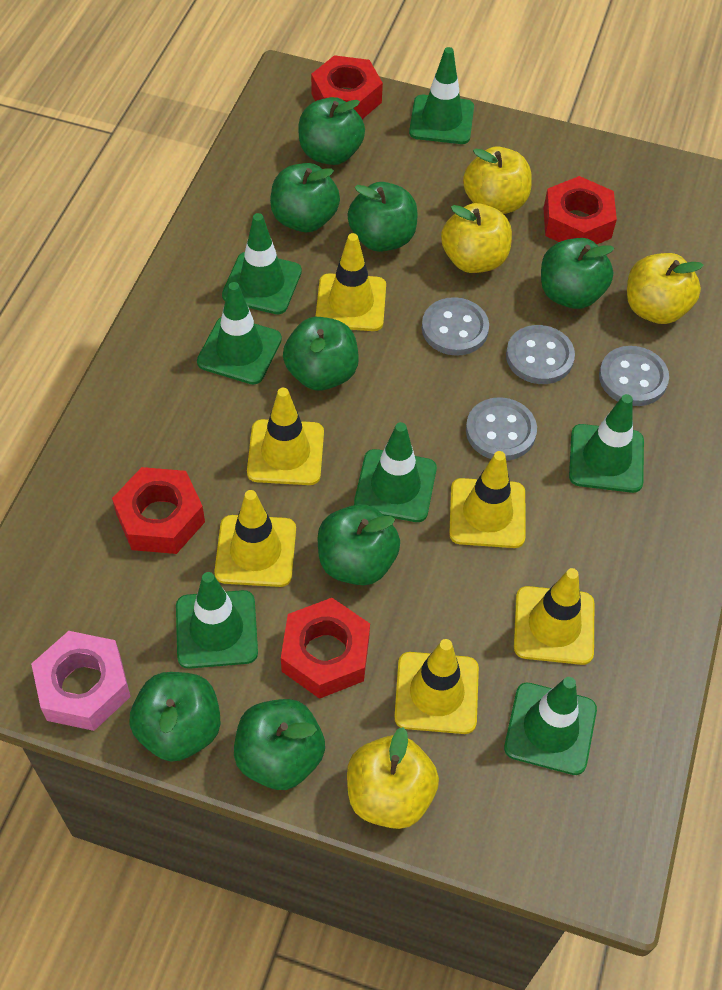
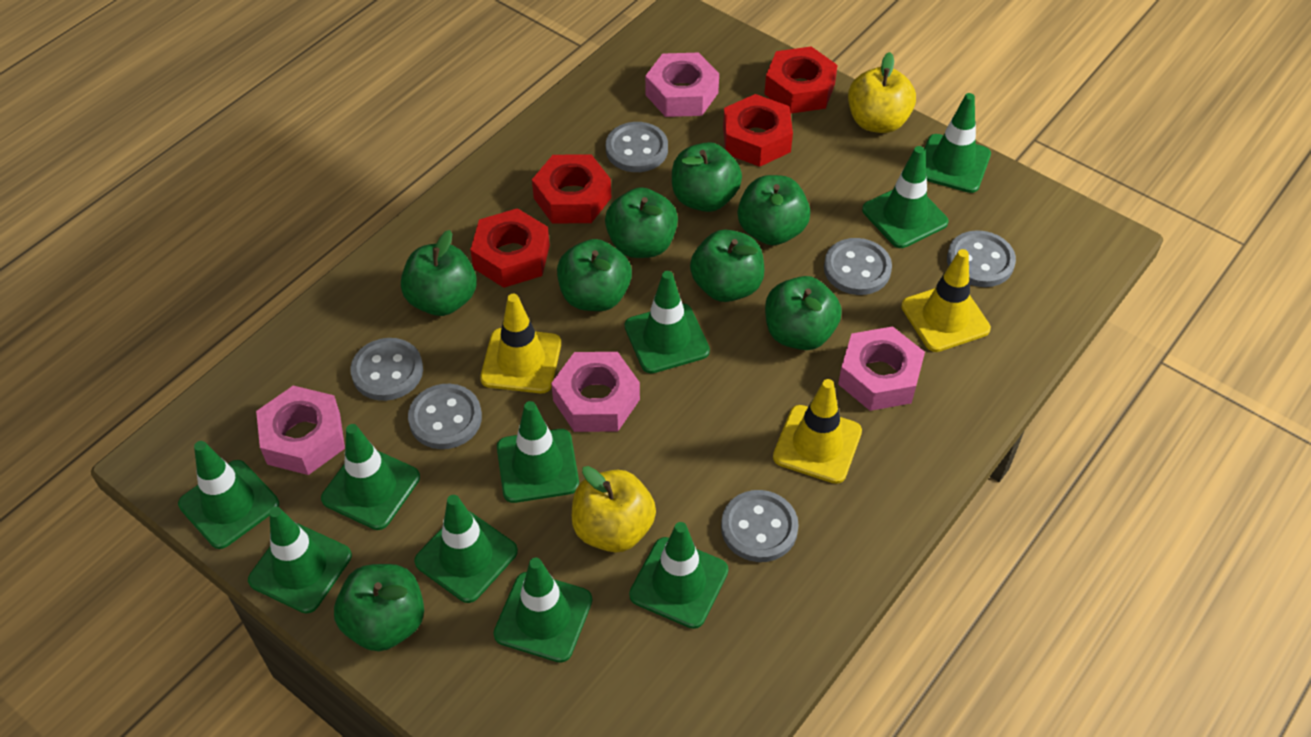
green traffic cone: 7 -> 10
grey button: 4 -> 6
pink nut: 1 -> 4
yellow apple: 4 -> 2
yellow traffic cone: 6 -> 3

